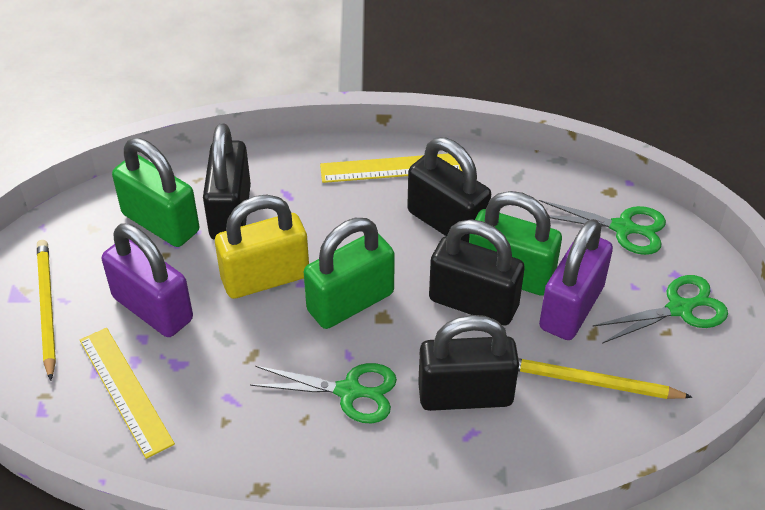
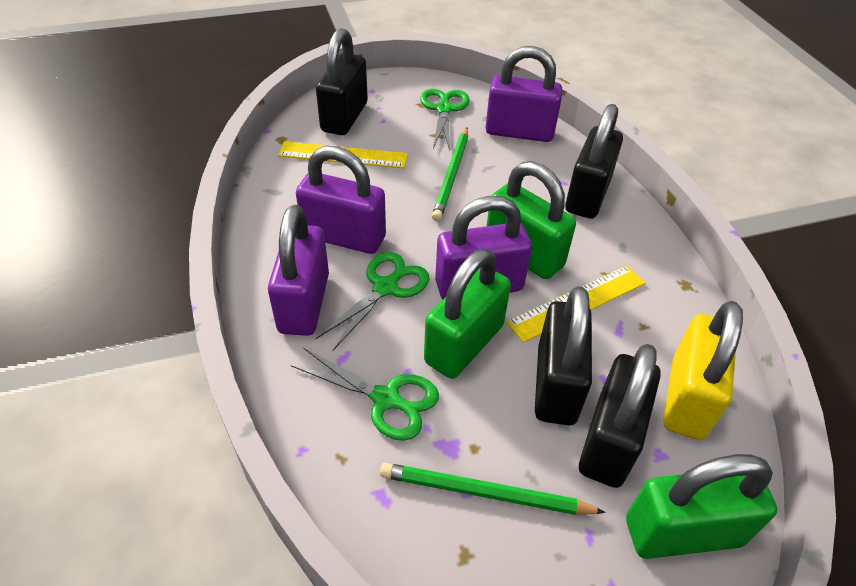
green pencil: 0 -> 2
purple padlock: 2 -> 4
yellow pencil: 2 -> 0

